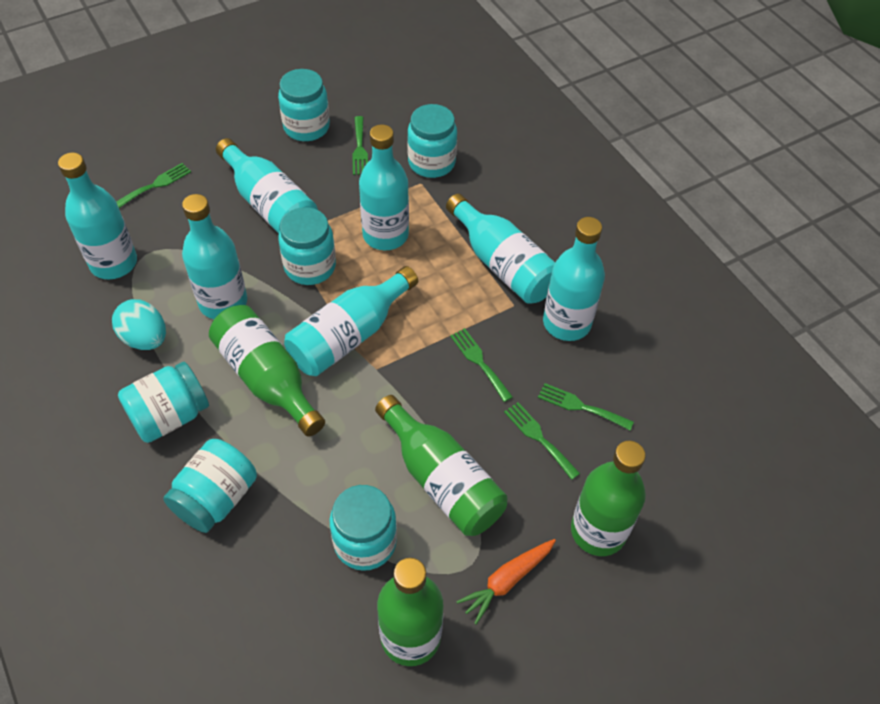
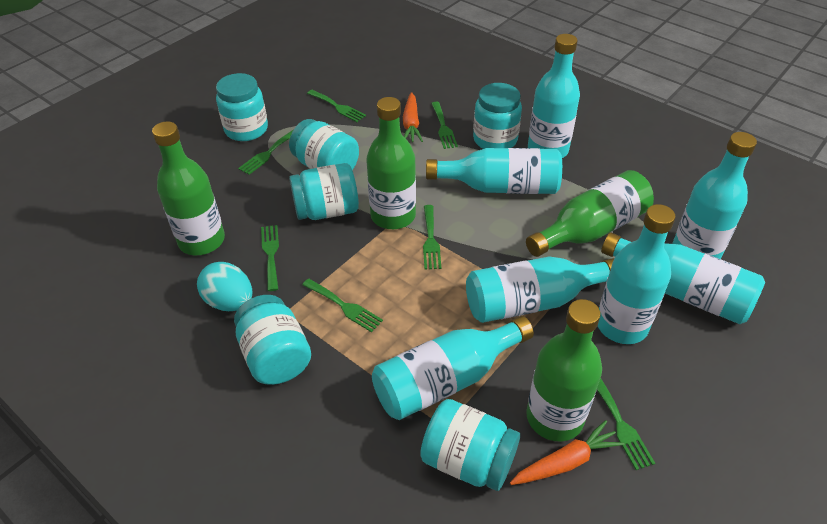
green fork: 5 -> 7
orange carrot: 1 -> 2

